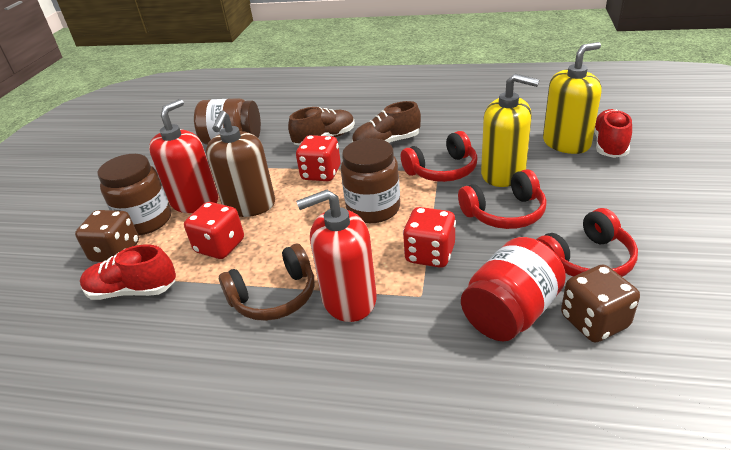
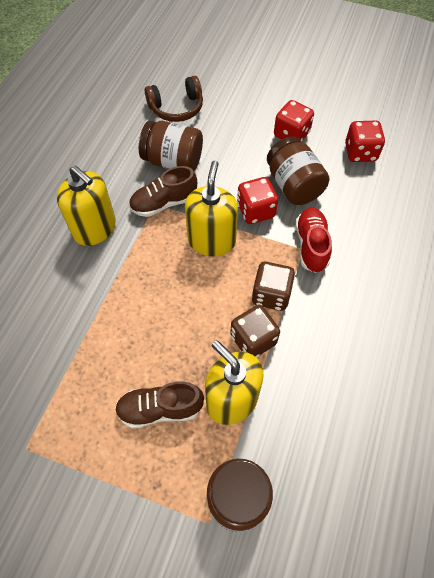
brown soap dispenser: 1 -> 0
red headphones: 3 -> 0
red jar: 1 -> 0
red shoe: 2 -> 1
red soap dispenser: 2 -> 0
yellow soap dispenser: 2 -> 3

